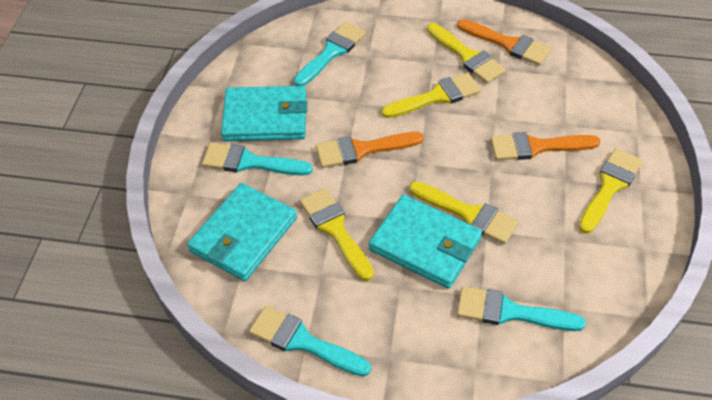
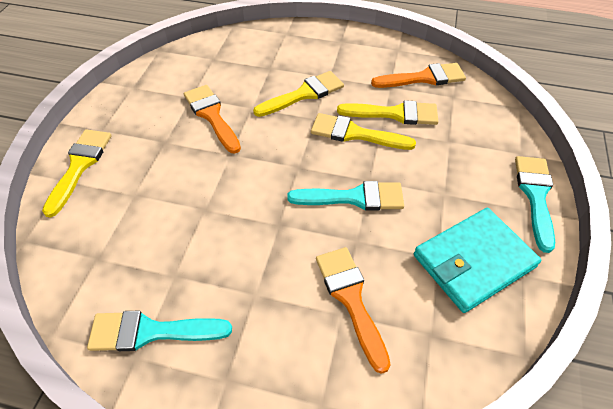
turquoise brush: 4 -> 3
turquoise wallet: 3 -> 1
yellow brush: 5 -> 4

